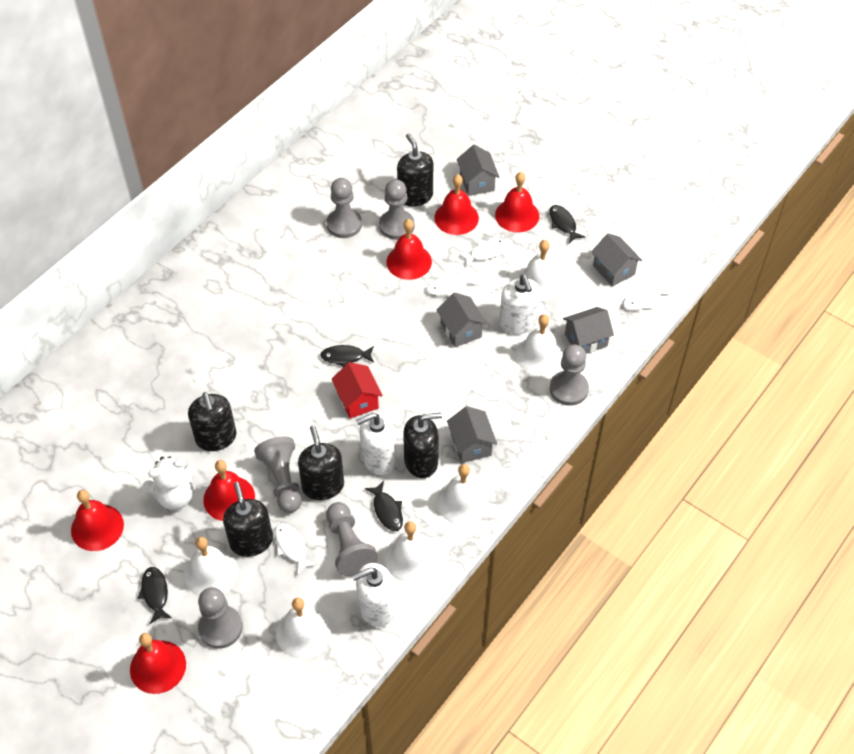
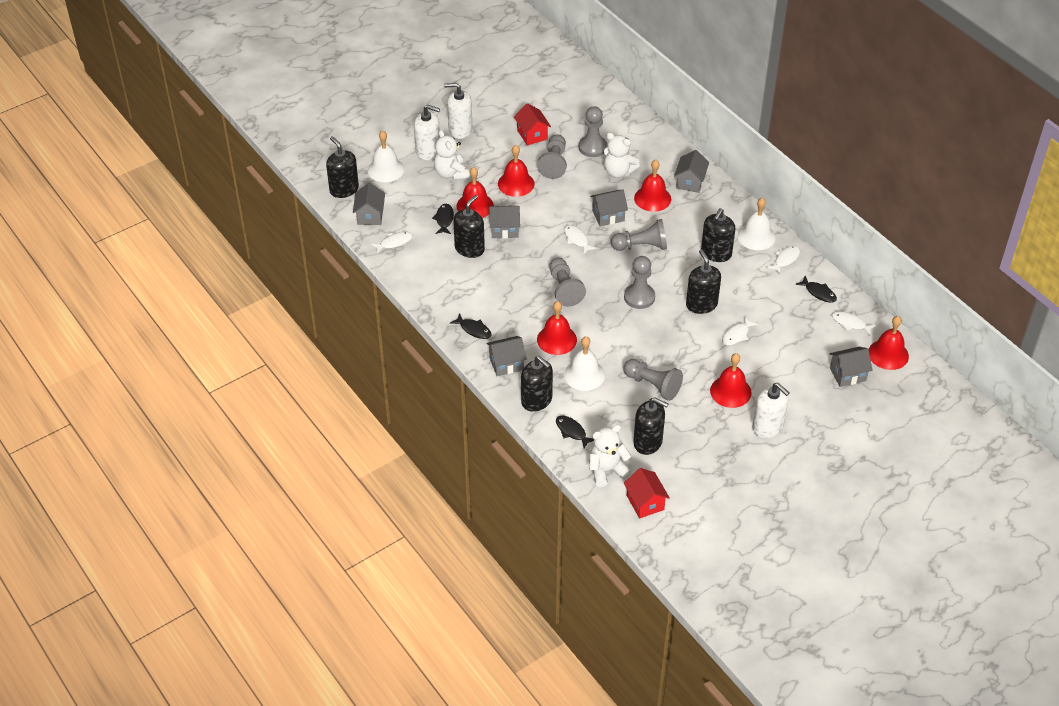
black soap dispenser: 5 -> 6
grey house: 5 -> 6
red house: 1 -> 2
white bell: 6 -> 3
white fish: 4 -> 5
white teddy bear: 1 -> 3

